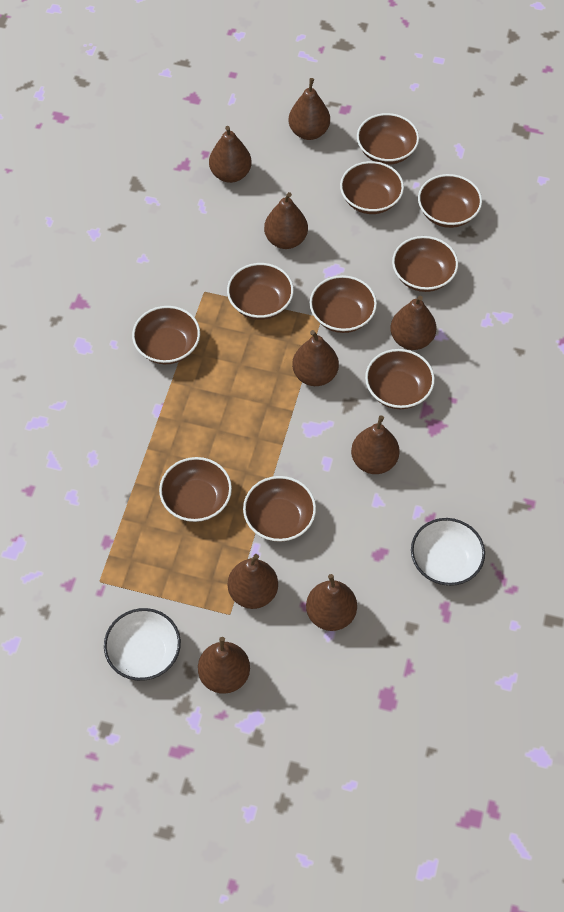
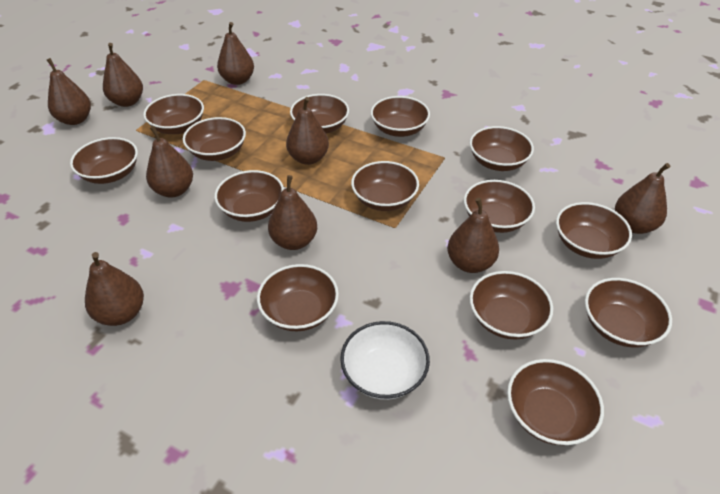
brown bowl: 10 -> 14
white bowl: 2 -> 1

